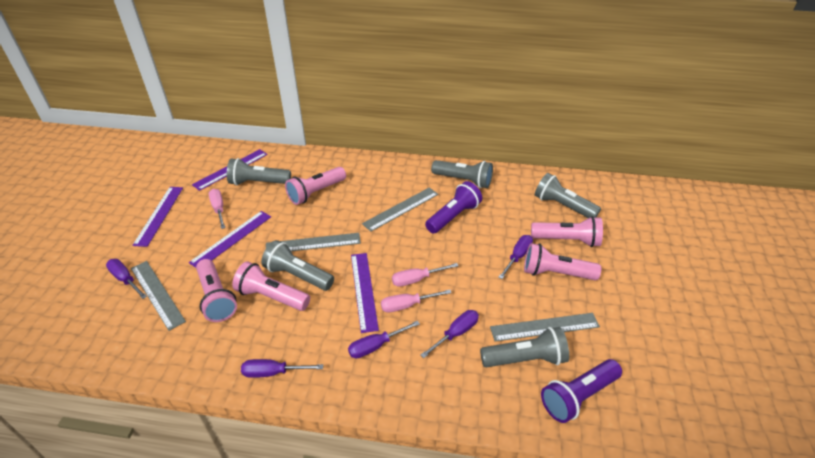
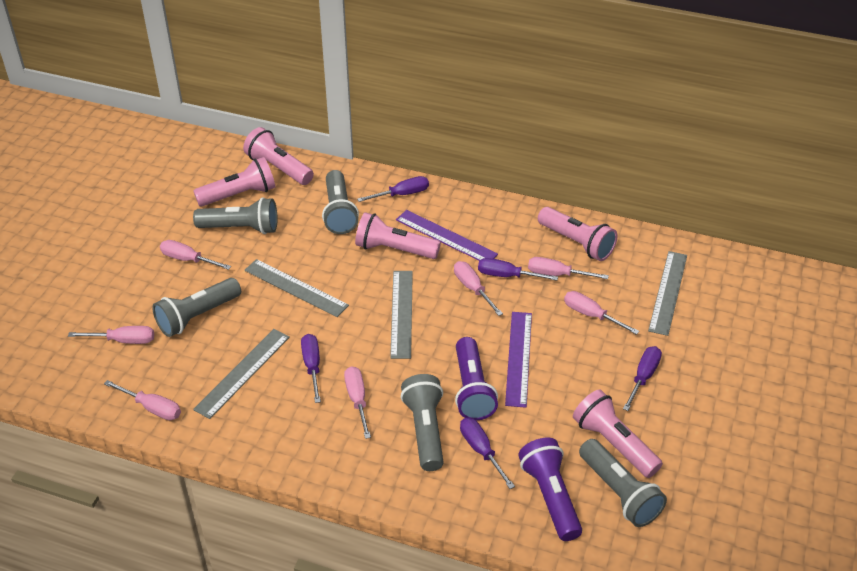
pink screwdriver: 3 -> 7
purple ruler: 4 -> 2

